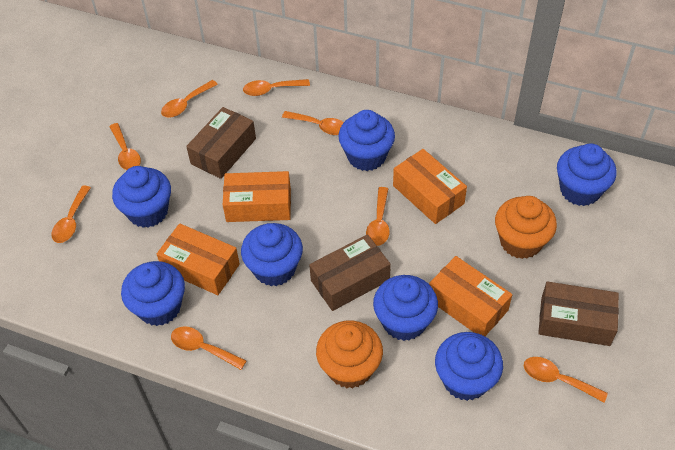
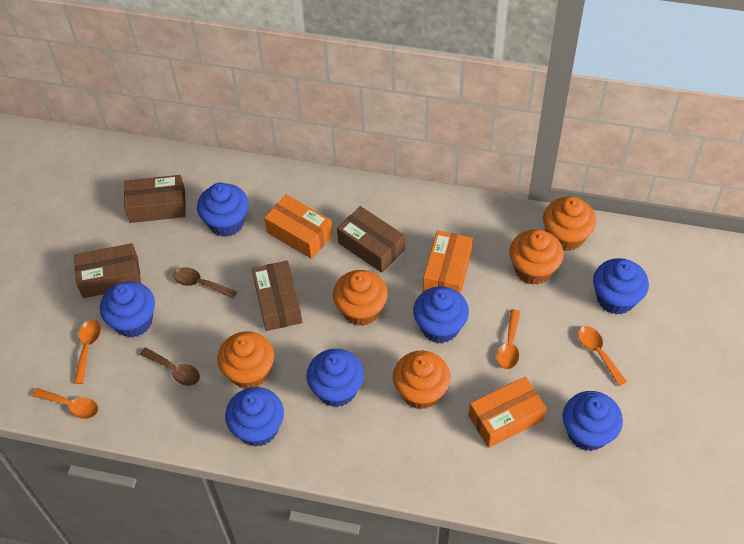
brown box: 3 -> 4
brown spoon: 0 -> 2
orange box: 4 -> 3
orange cupcake: 2 -> 5
orange spoon: 8 -> 4

